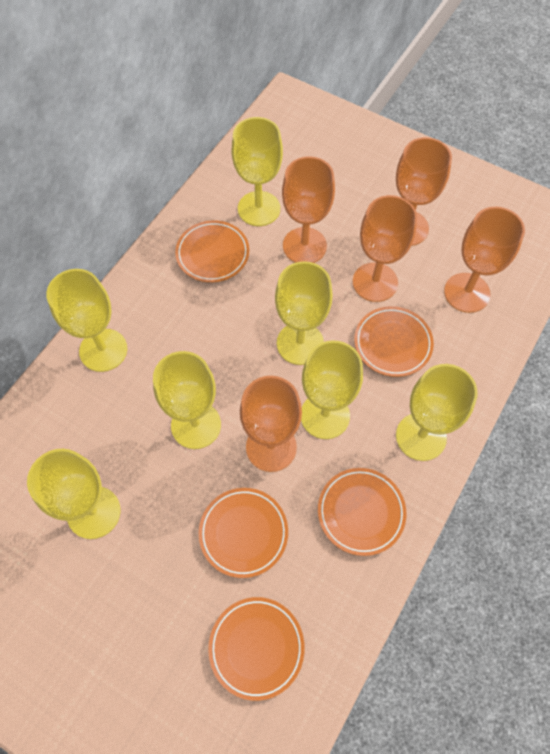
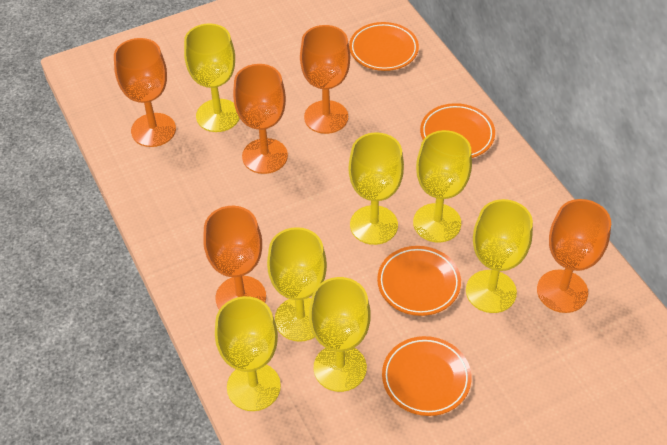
orange plate: 5 -> 4

